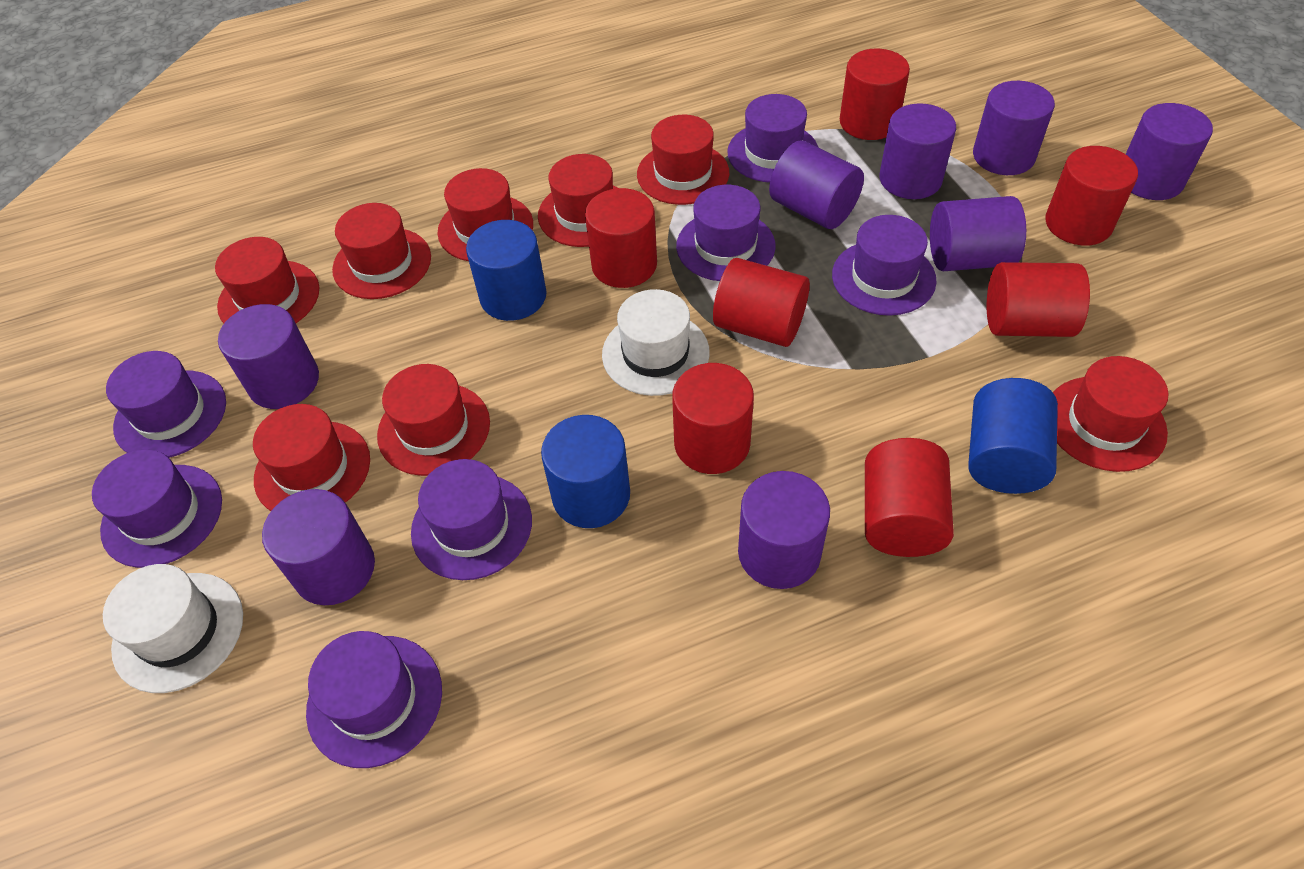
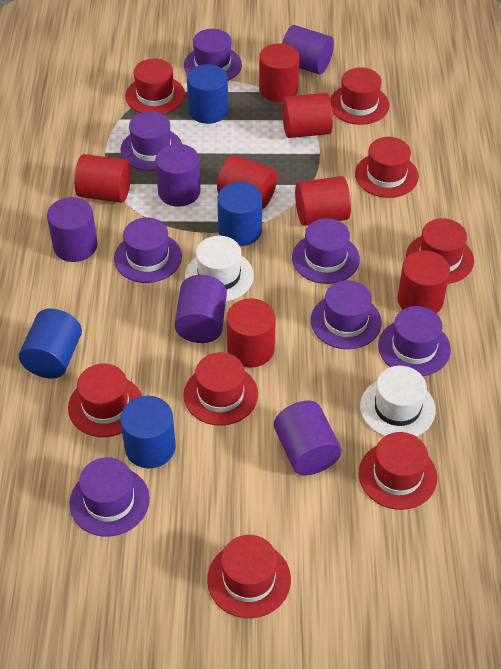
blue cylinder: 3 -> 4
purple cylinder: 8 -> 5

